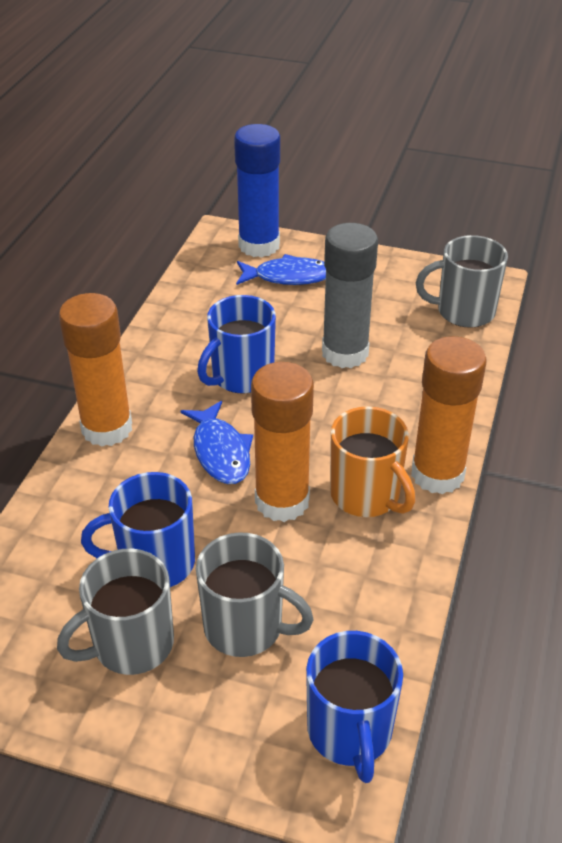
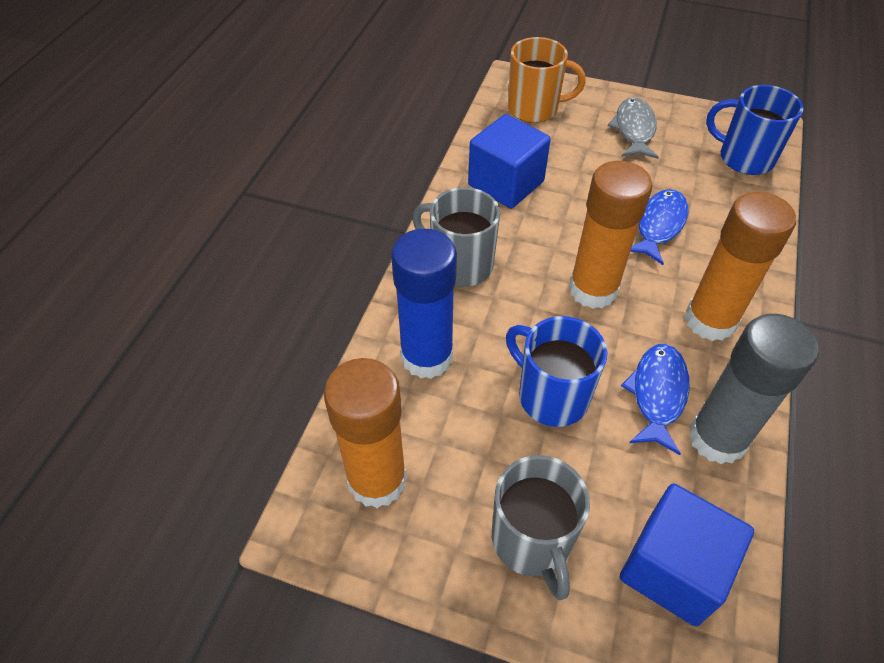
blue cube: 0 -> 2
blue mug: 3 -> 2
grey fish: 0 -> 1
grey mug: 3 -> 2

